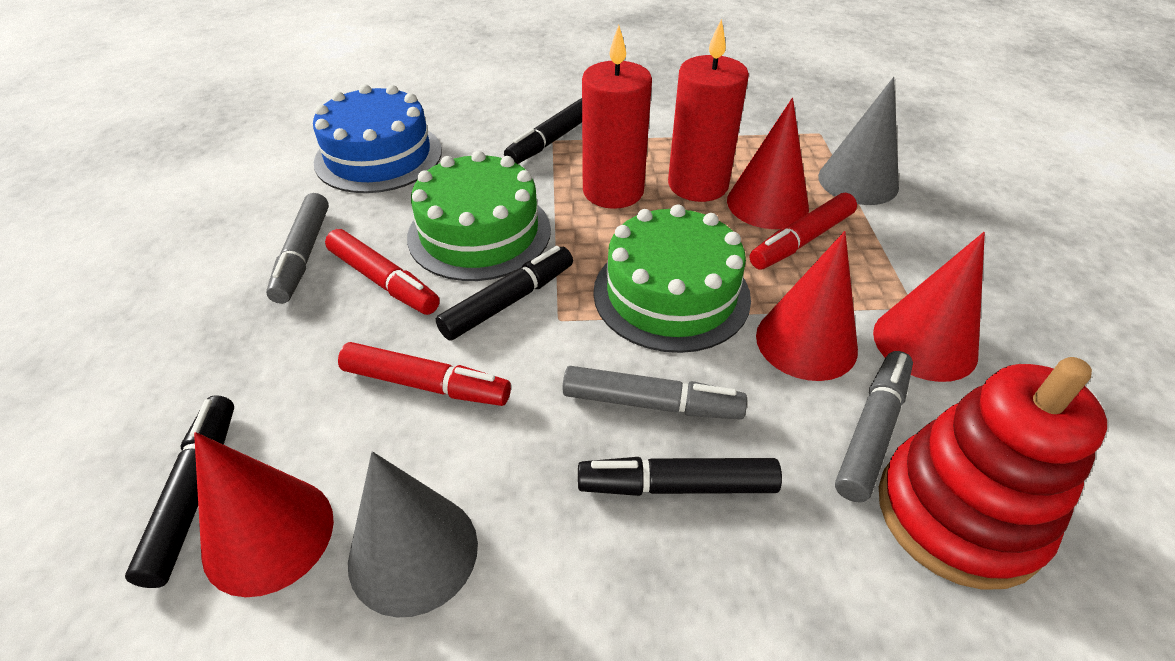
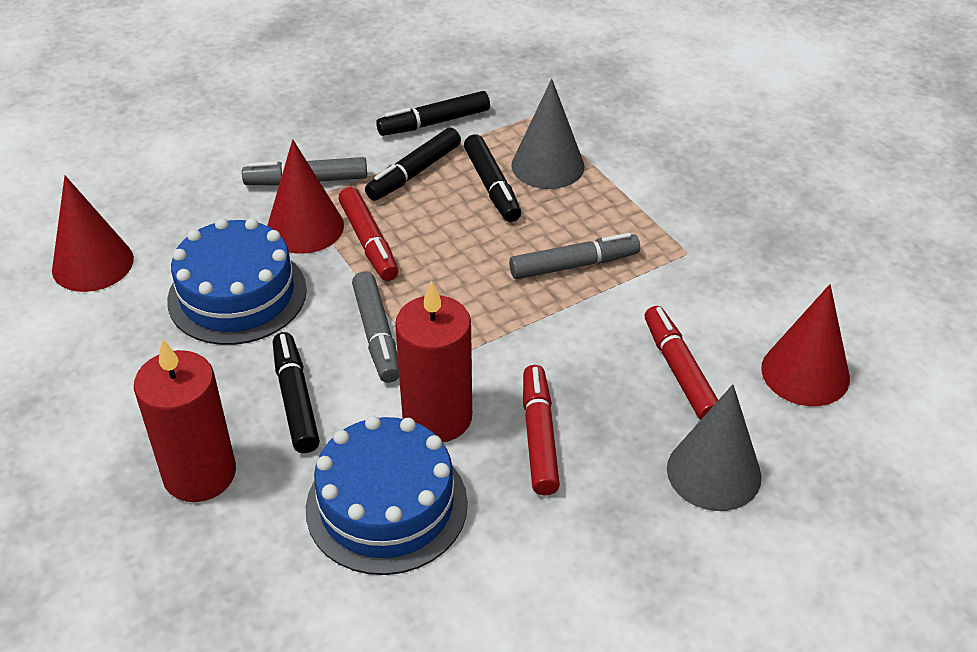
blue cake: 1 -> 2
green cake: 2 -> 0
red cone: 4 -> 3
red stacking toy: 1 -> 0

